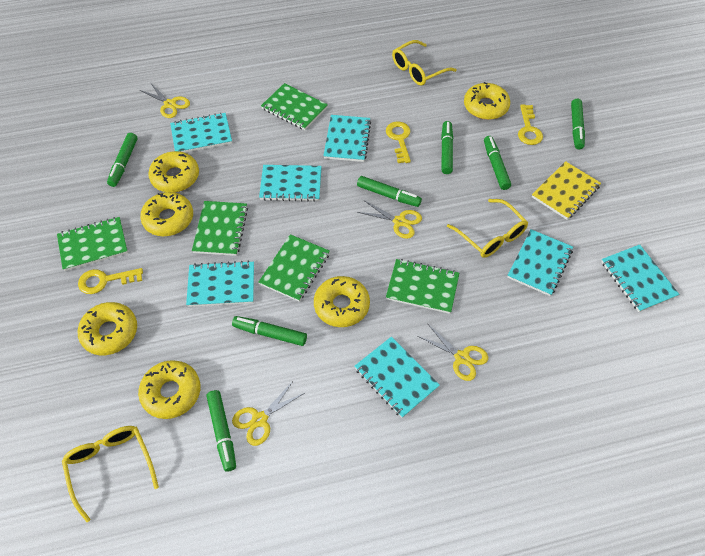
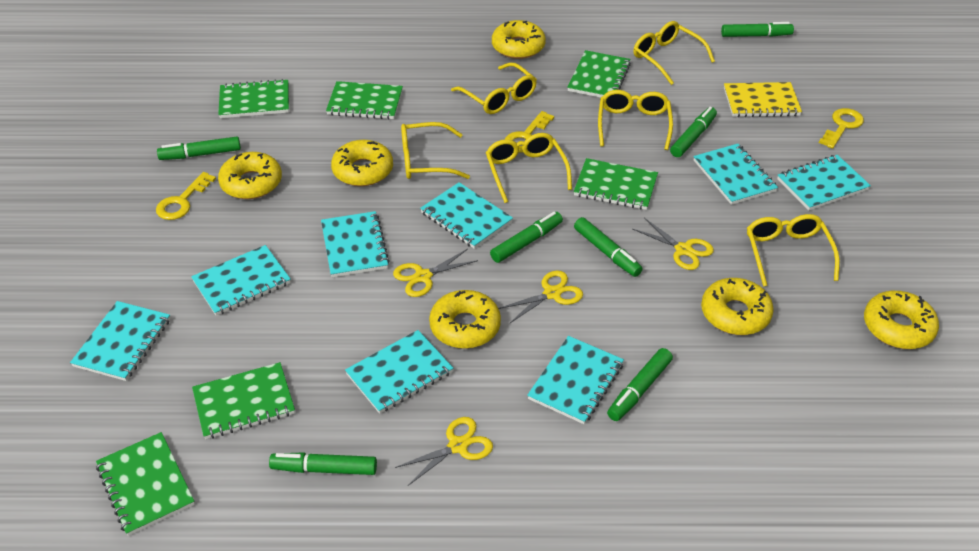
green notebook: 5 -> 6
turquoise notebook: 7 -> 8
yellow glasses: 3 -> 6

